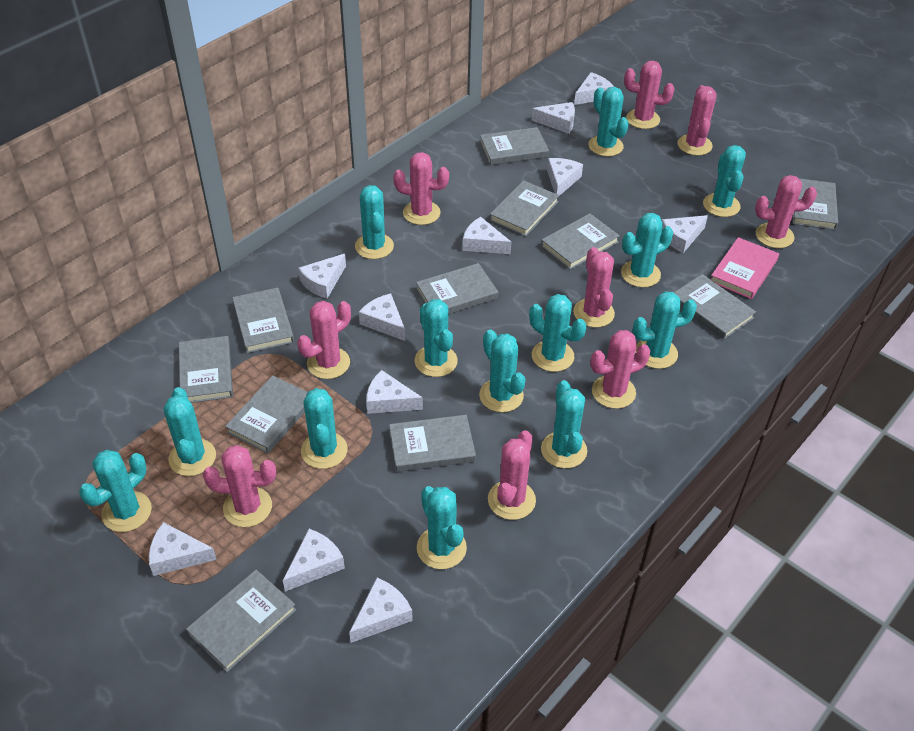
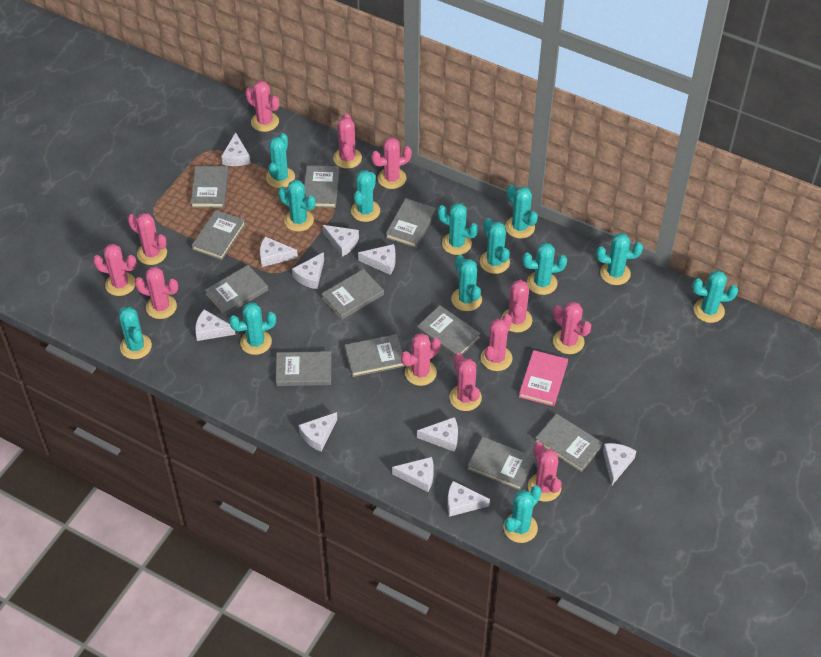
pink cactus: 9 -> 12

